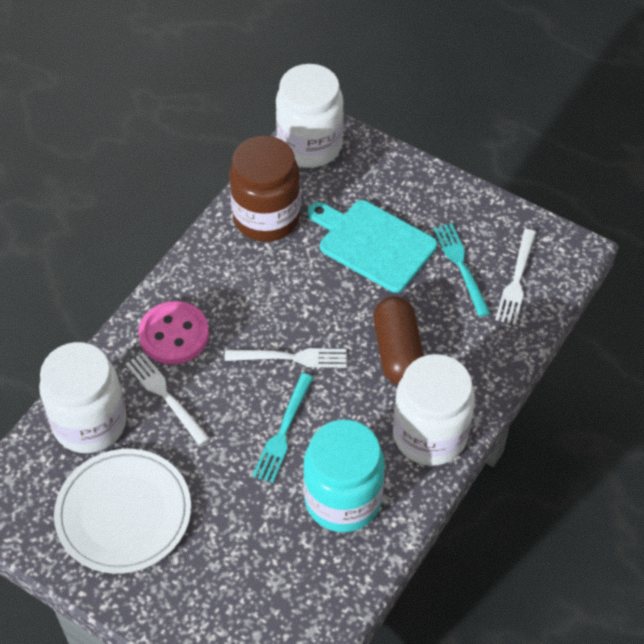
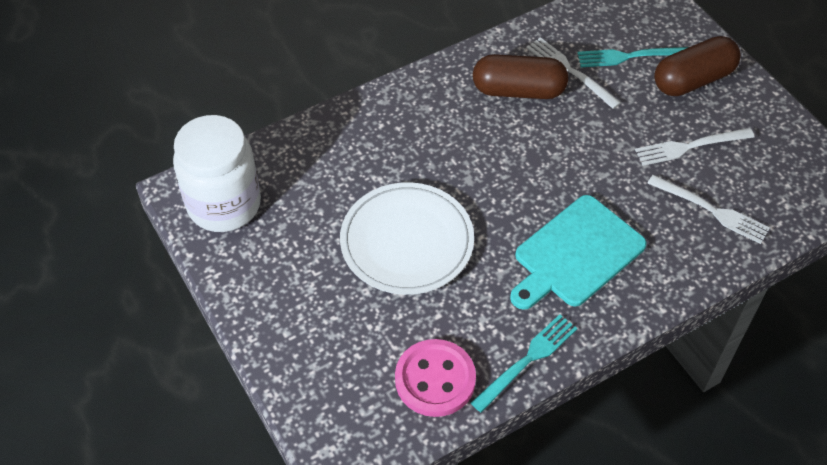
brown capsule: 1 -> 2
brown jar: 1 -> 0
turquoise jar: 1 -> 0
white jar: 3 -> 1

